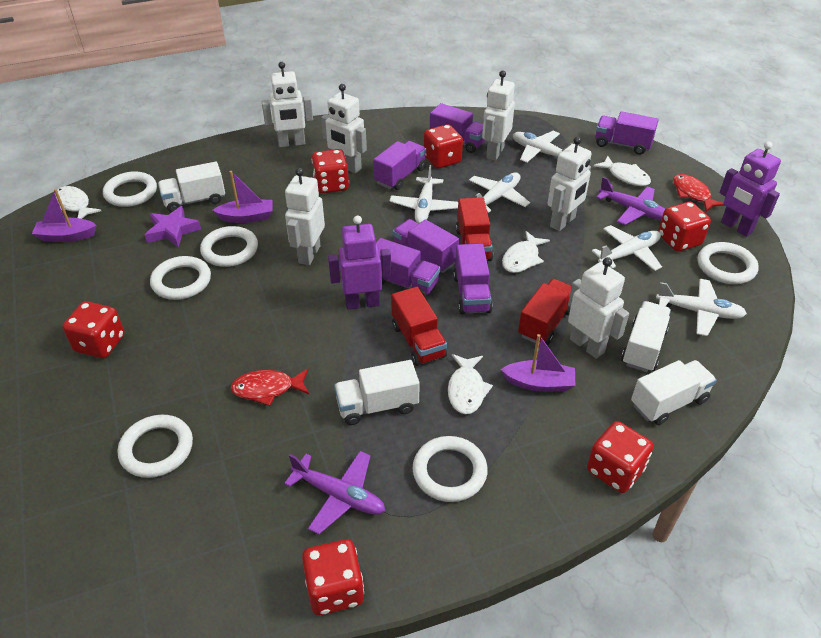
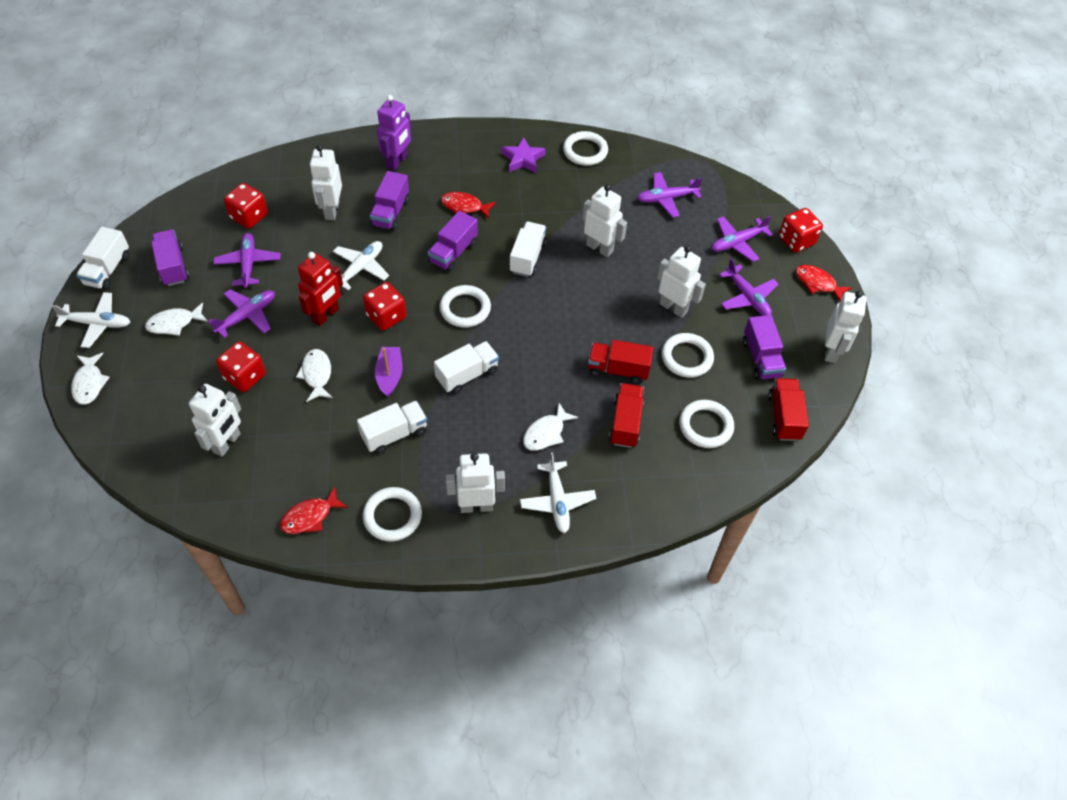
purple boat: 3 -> 1
purple plane: 2 -> 5
purple robot: 2 -> 1
purple truck: 6 -> 4
red dice: 6 -> 4
red fish: 2 -> 3
red robot: 0 -> 1
white plane: 5 -> 3
white ring: 6 -> 5

